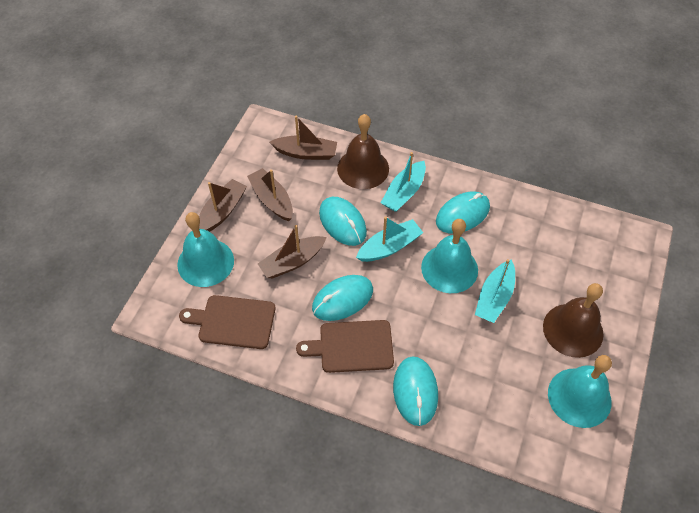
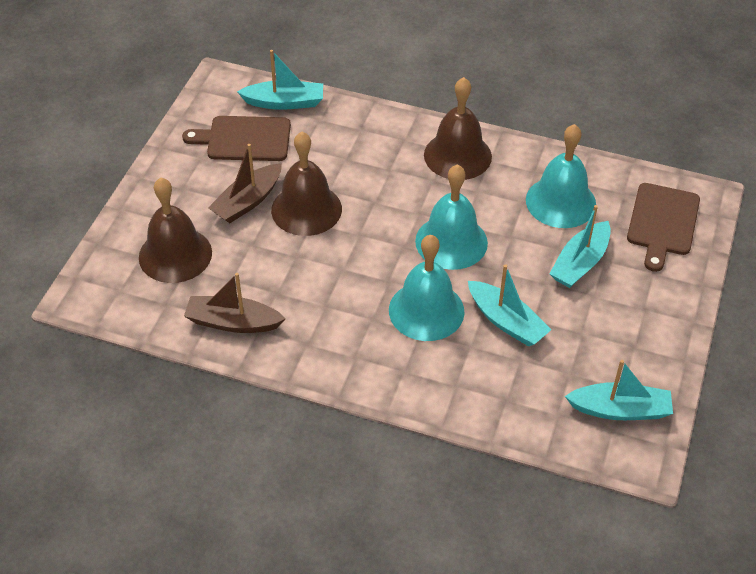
brown bell: 2 -> 3
brown boat: 4 -> 2
turquoise boat: 3 -> 4
turquoise mouse: 4 -> 0

